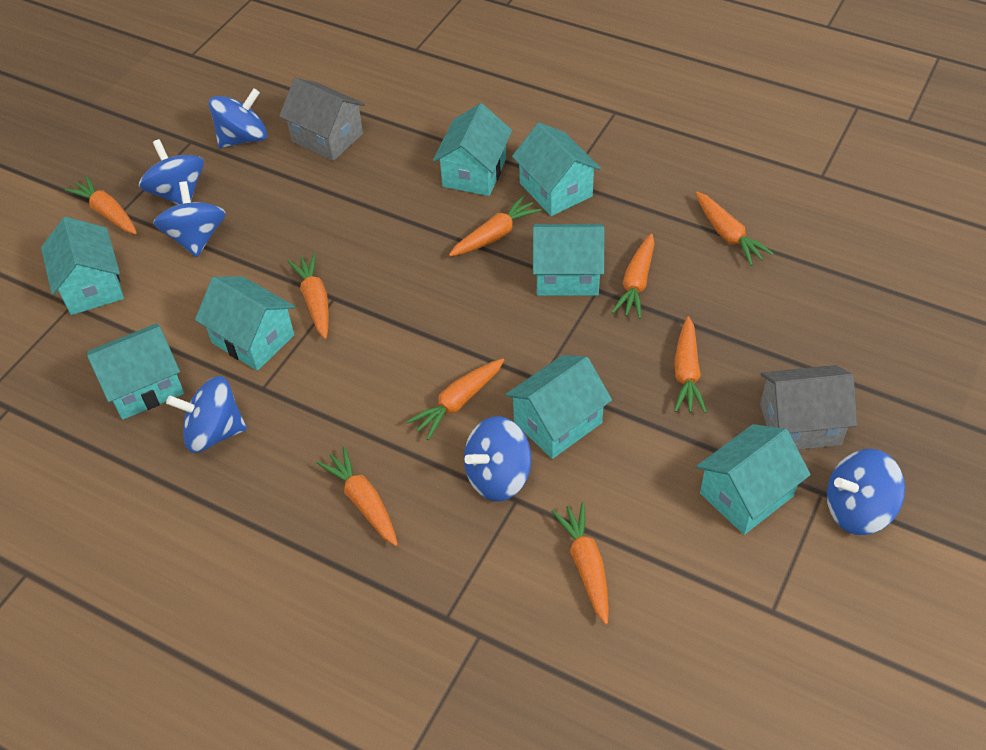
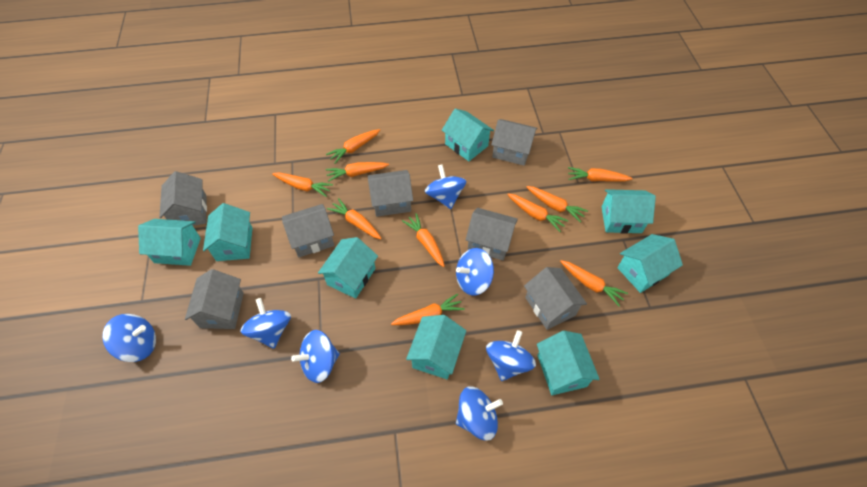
blue spinning top: 6 -> 7
grey house: 2 -> 7
orange carrot: 9 -> 10

